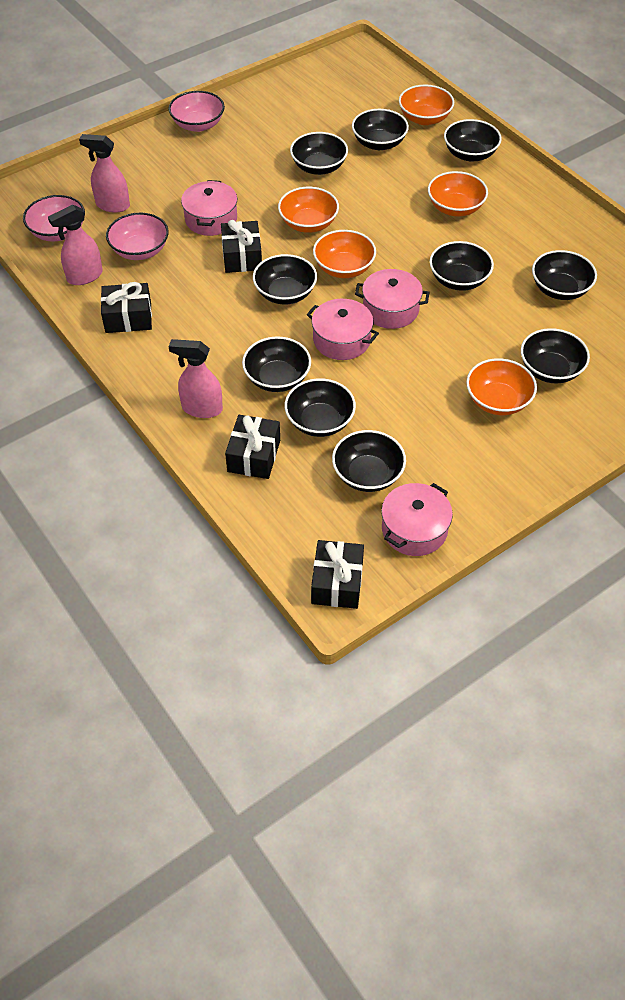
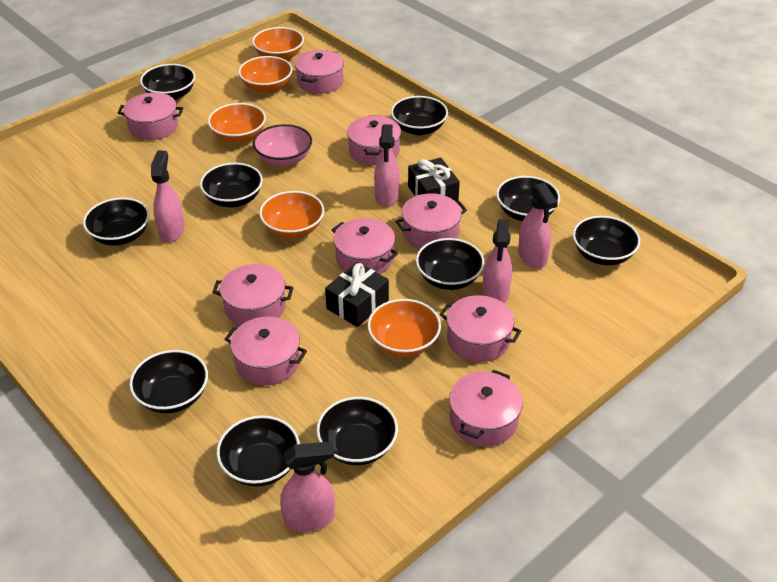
black gift: 4 -> 2
pink bowl: 3 -> 1
pink pot: 4 -> 9
pink spray bottle: 3 -> 5

